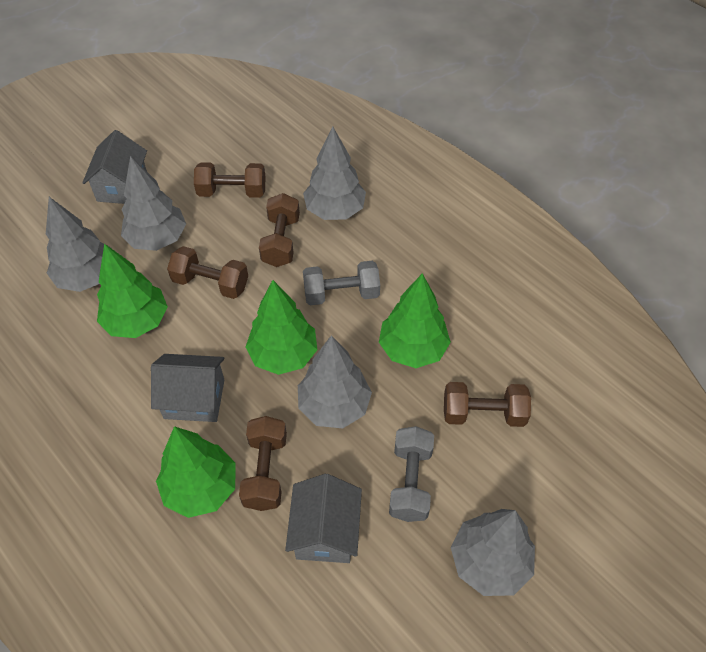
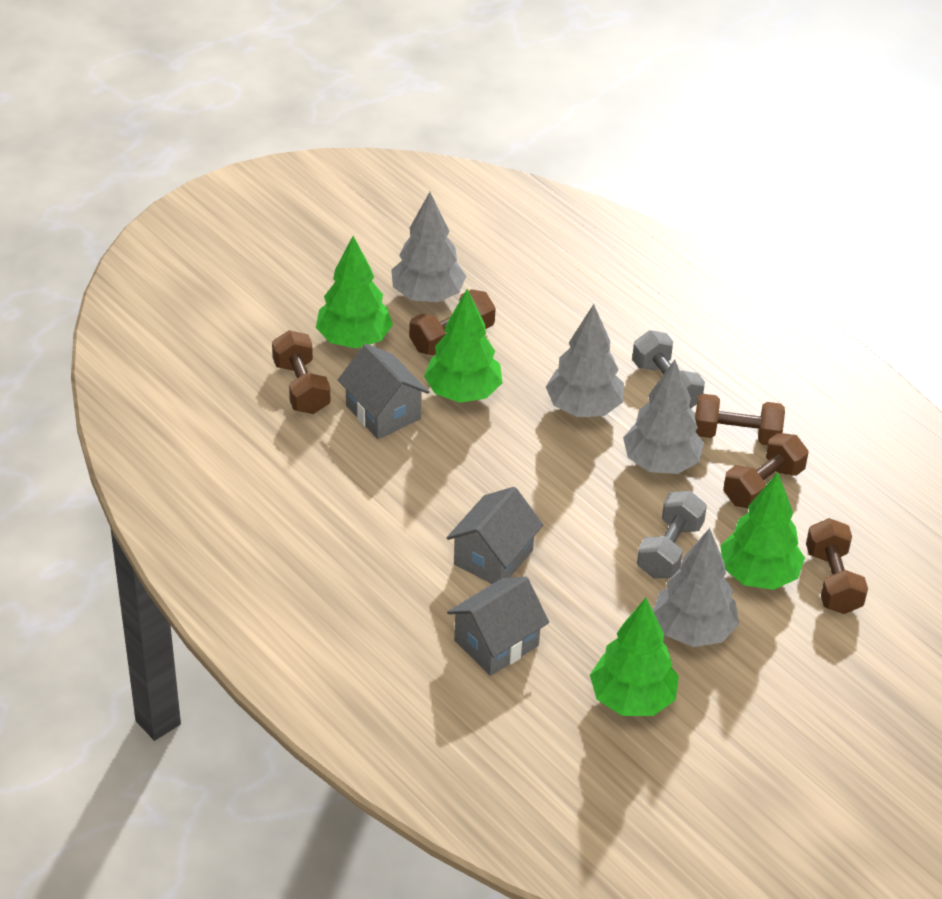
grey tree: 5 -> 4

